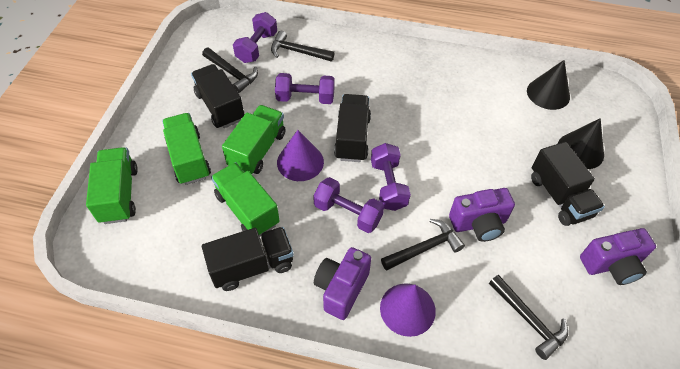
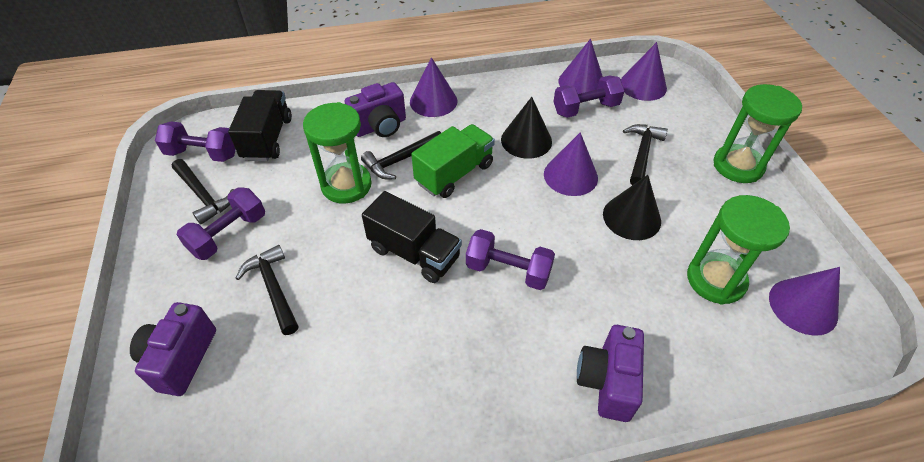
black truck: 4 -> 2
green hourglass: 0 -> 3
green truck: 4 -> 1
purple cone: 2 -> 5

